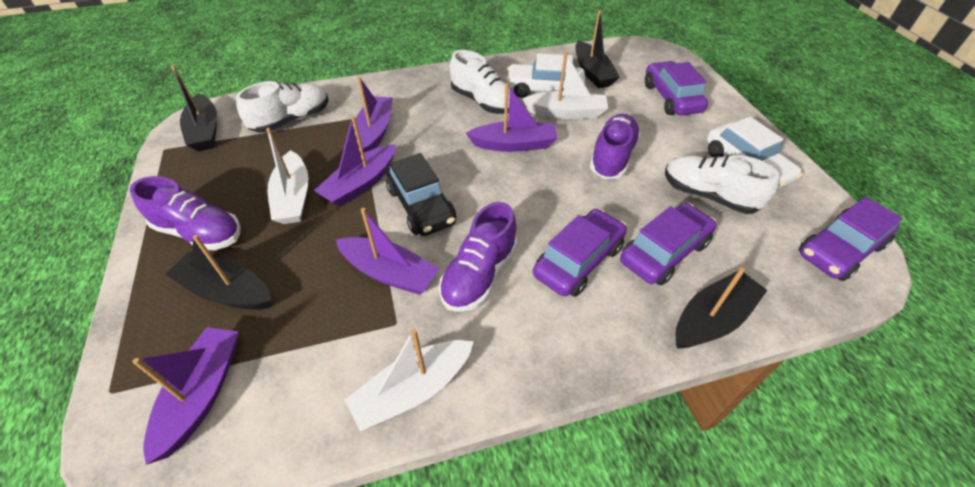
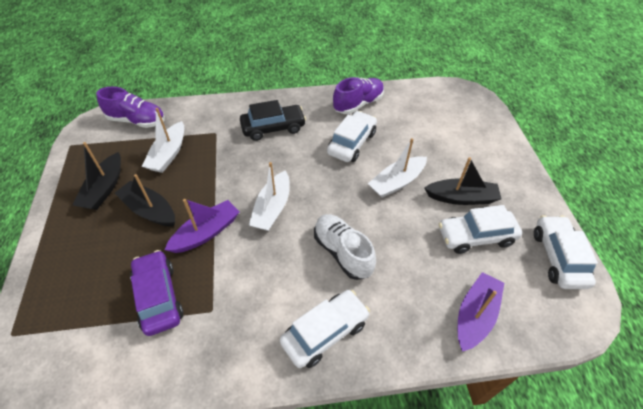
black boat: 4 -> 3
purple boat: 5 -> 2
purple car: 4 -> 1
purple shoe: 3 -> 2
white car: 2 -> 4
white shoe: 3 -> 1

